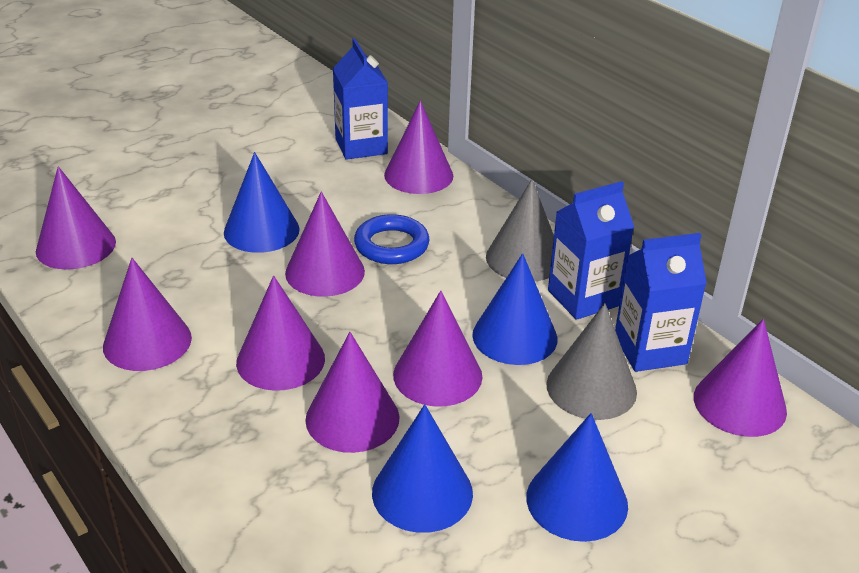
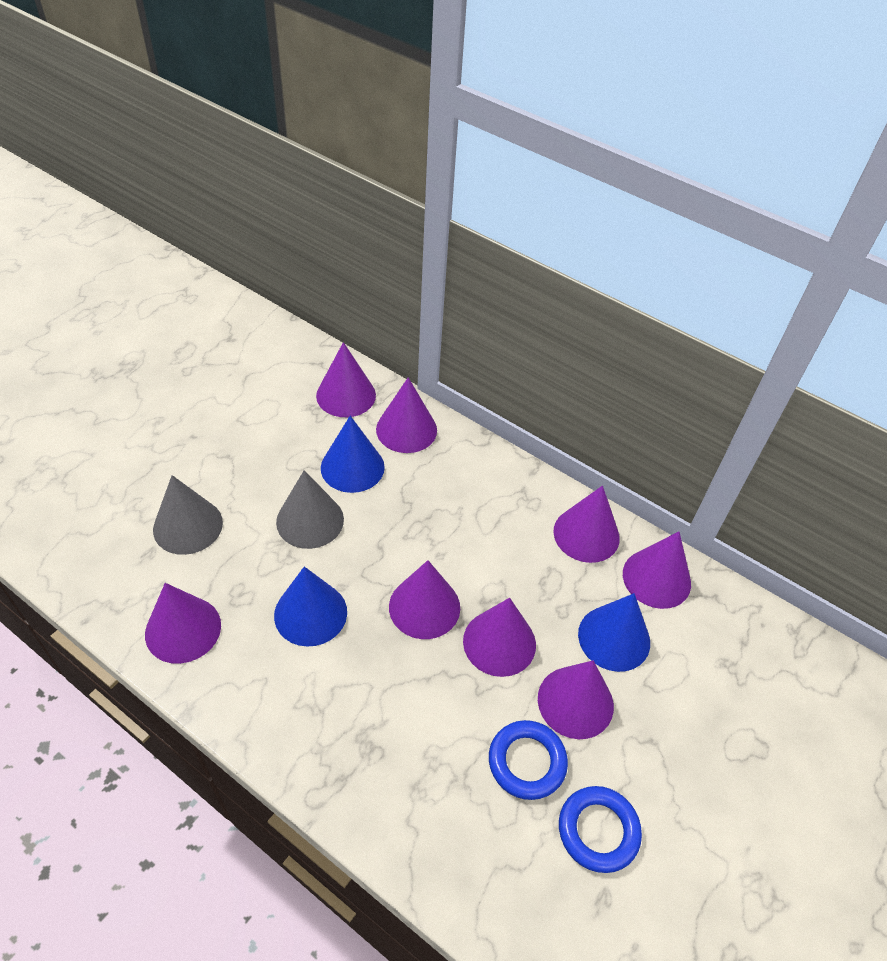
blue carton: 3 -> 0
blue cone: 4 -> 3
blue ring: 1 -> 2

